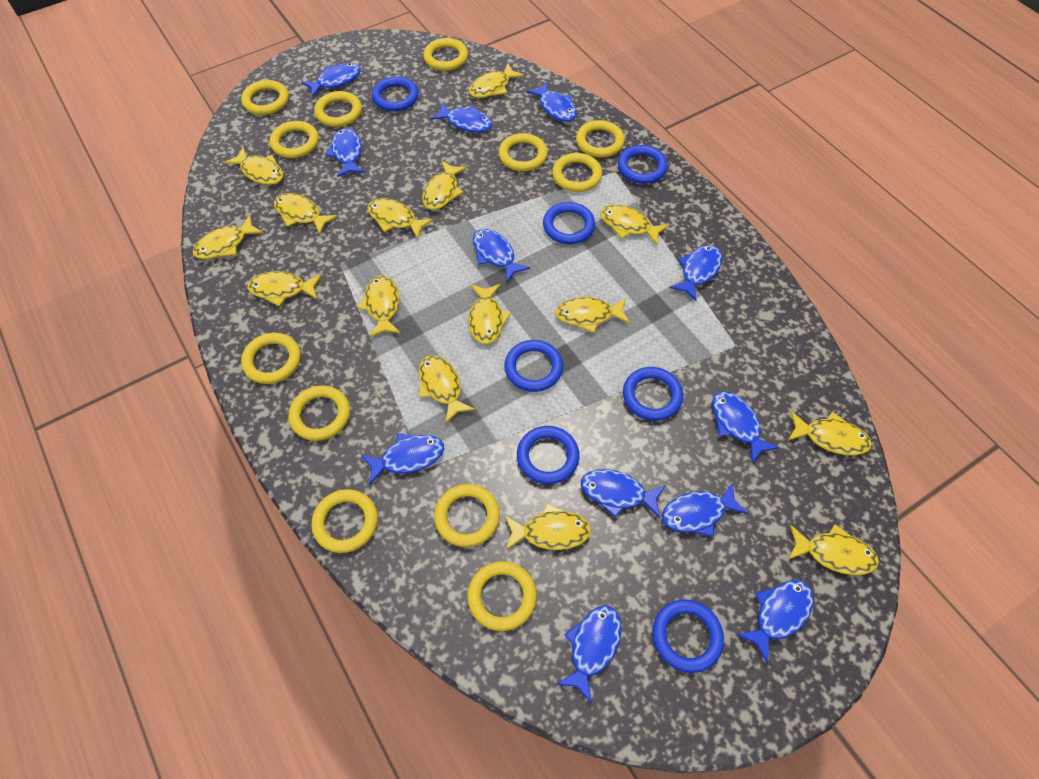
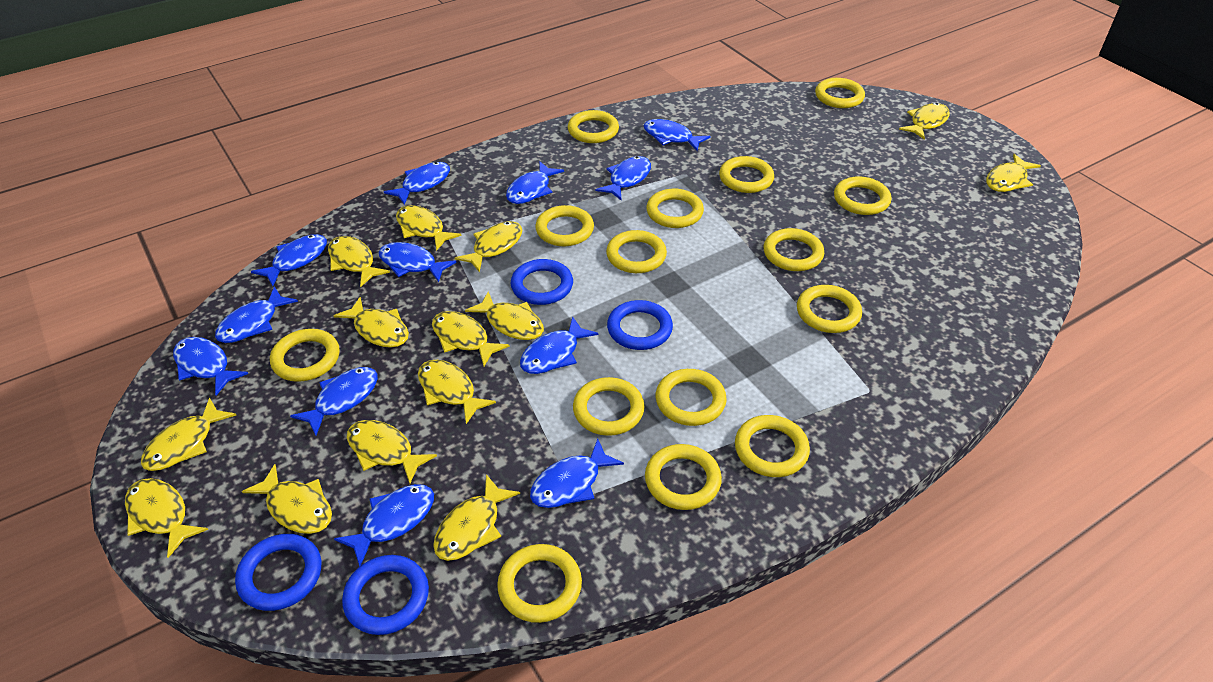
blue ring: 7 -> 4
yellow fish: 15 -> 14
yellow ring: 12 -> 15

